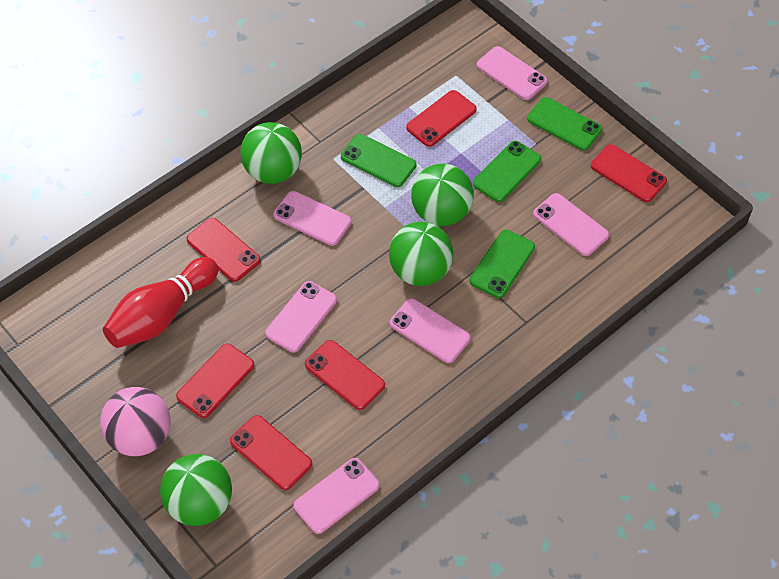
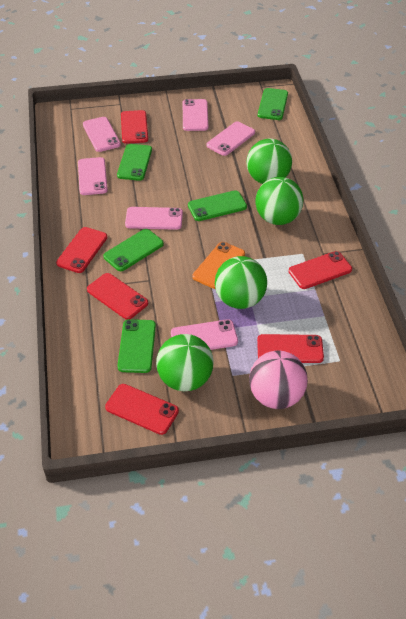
green phone: 4 -> 5
orange phone: 0 -> 1
red bowling pin: 1 -> 0

